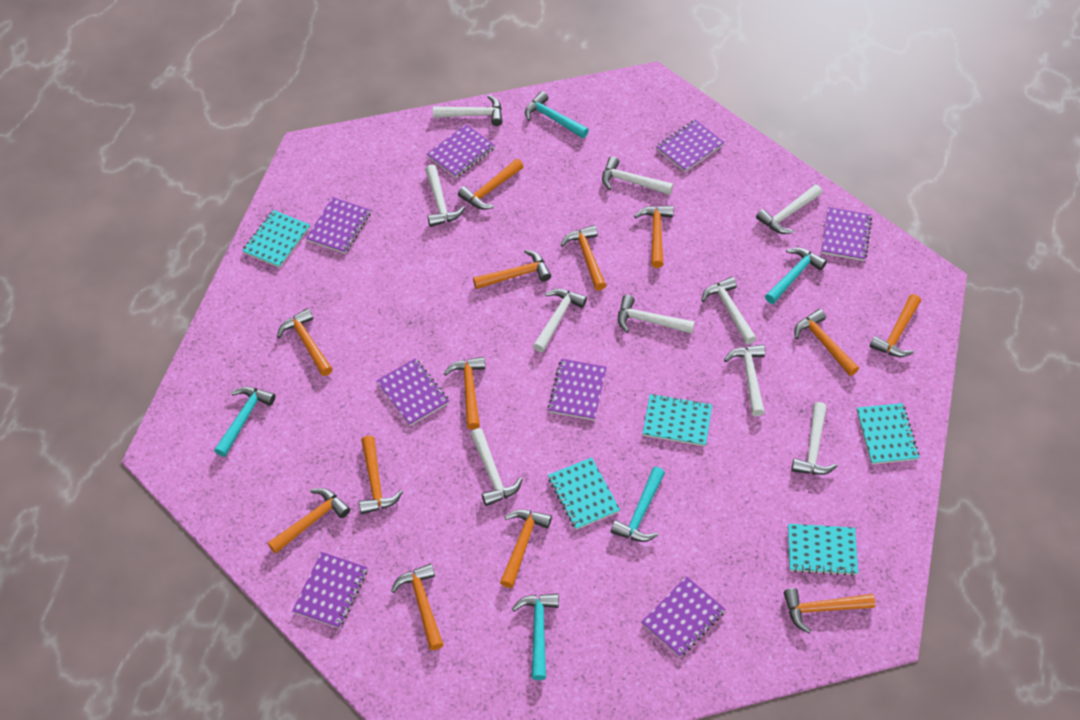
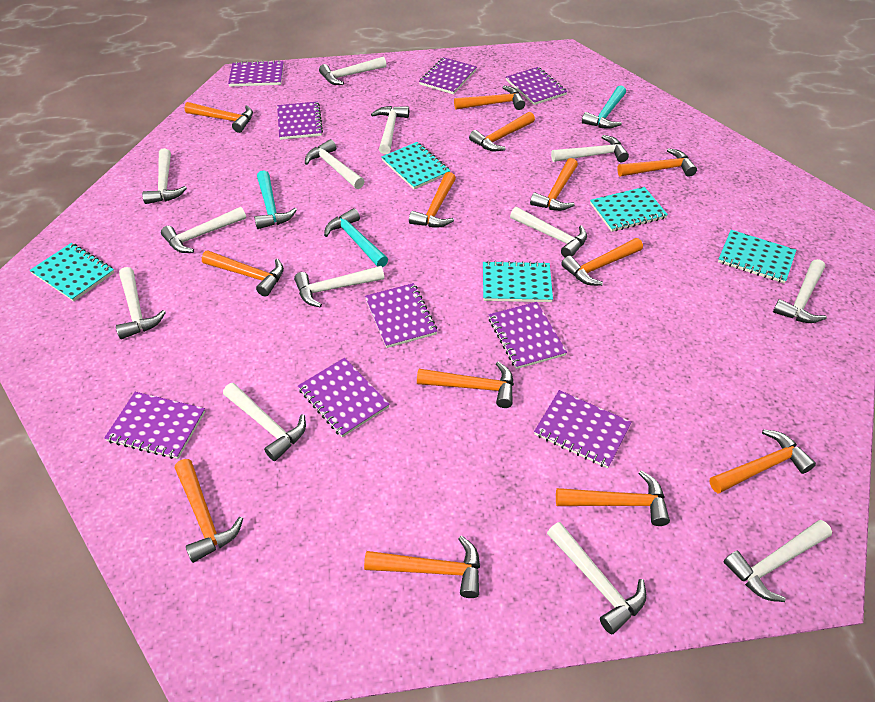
purple notebook: 8 -> 9
turquoise hammer: 5 -> 3
white hammer: 10 -> 13

